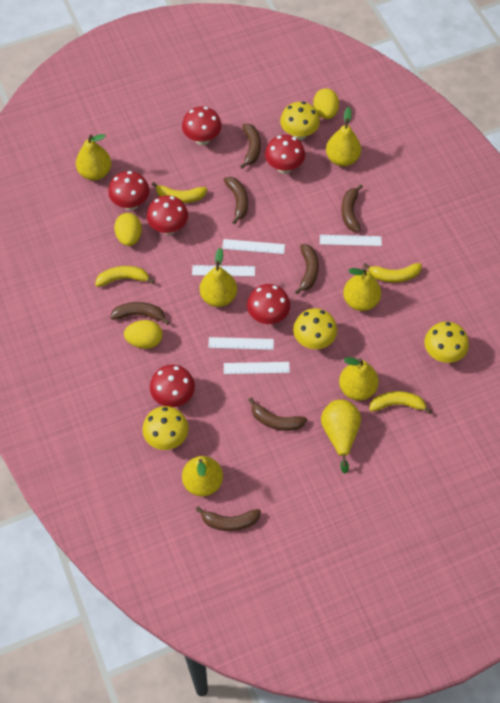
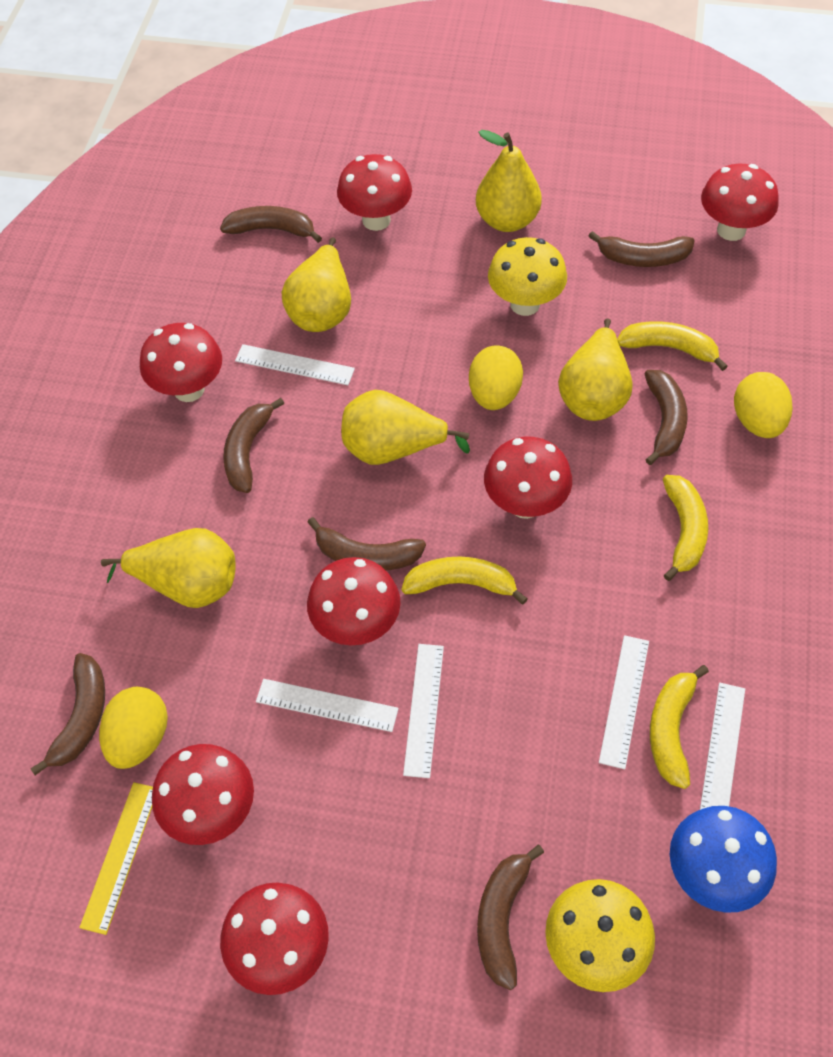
blue mushroom: 0 -> 1
red mushroom: 6 -> 7
yellow mushroom: 4 -> 2
yellow pear: 7 -> 5
yellow ruler: 0 -> 1

